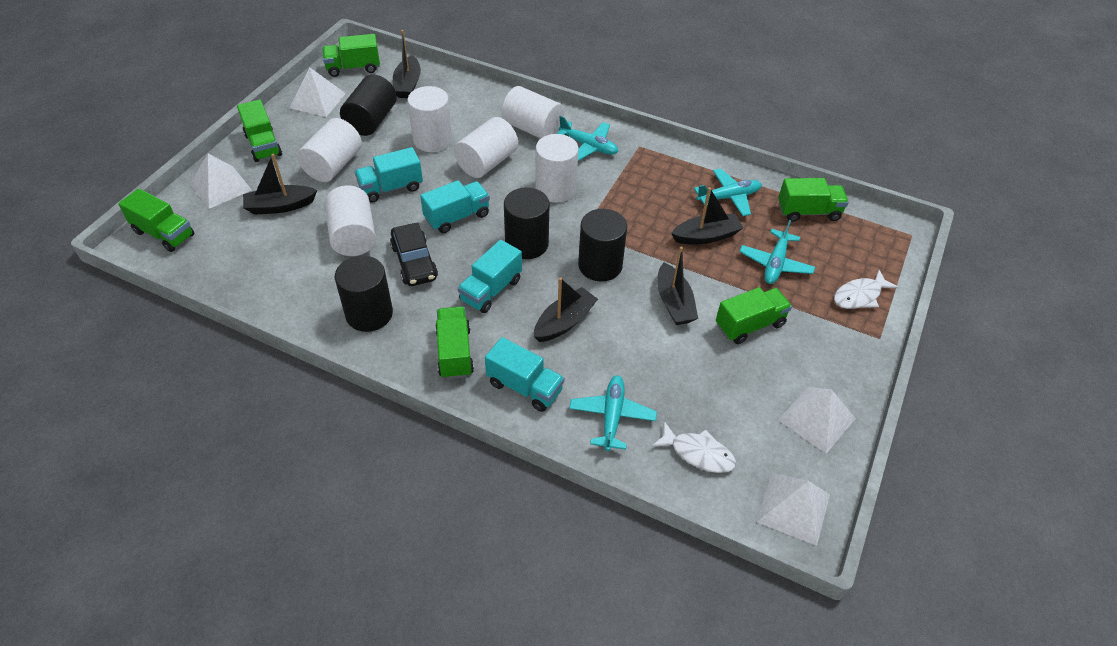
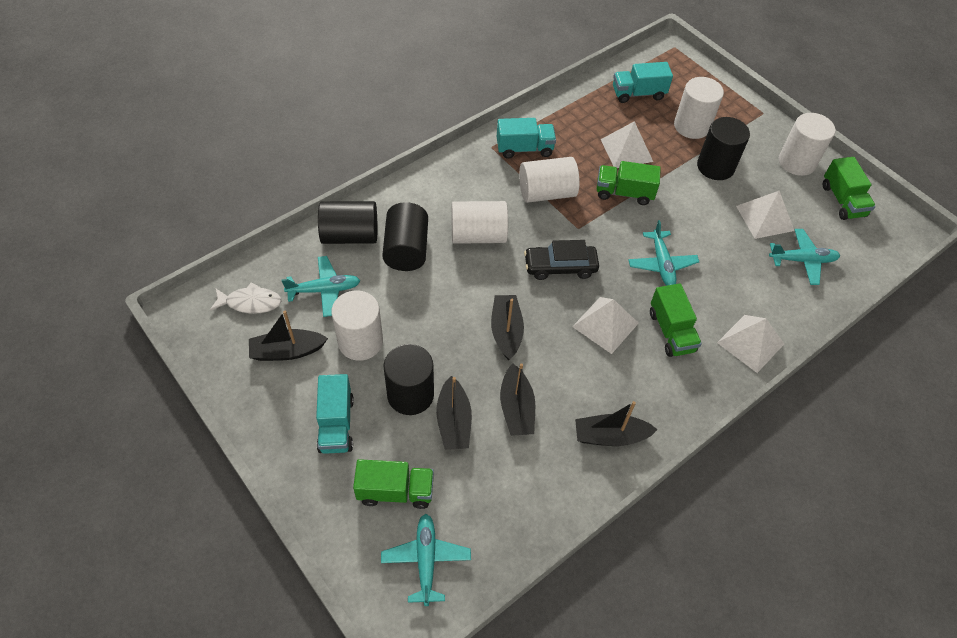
green truck: 6 -> 4
turquoise truck: 4 -> 3
white cylinder: 6 -> 5
white fish: 2 -> 1

